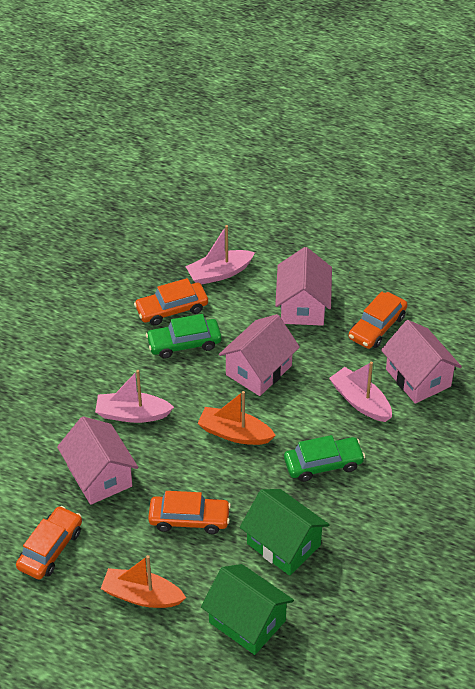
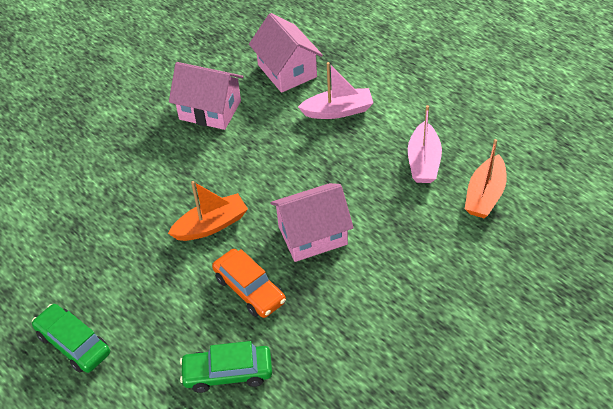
green house: 2 -> 0
orange car: 4 -> 1
pink boat: 3 -> 2
pink house: 4 -> 3

